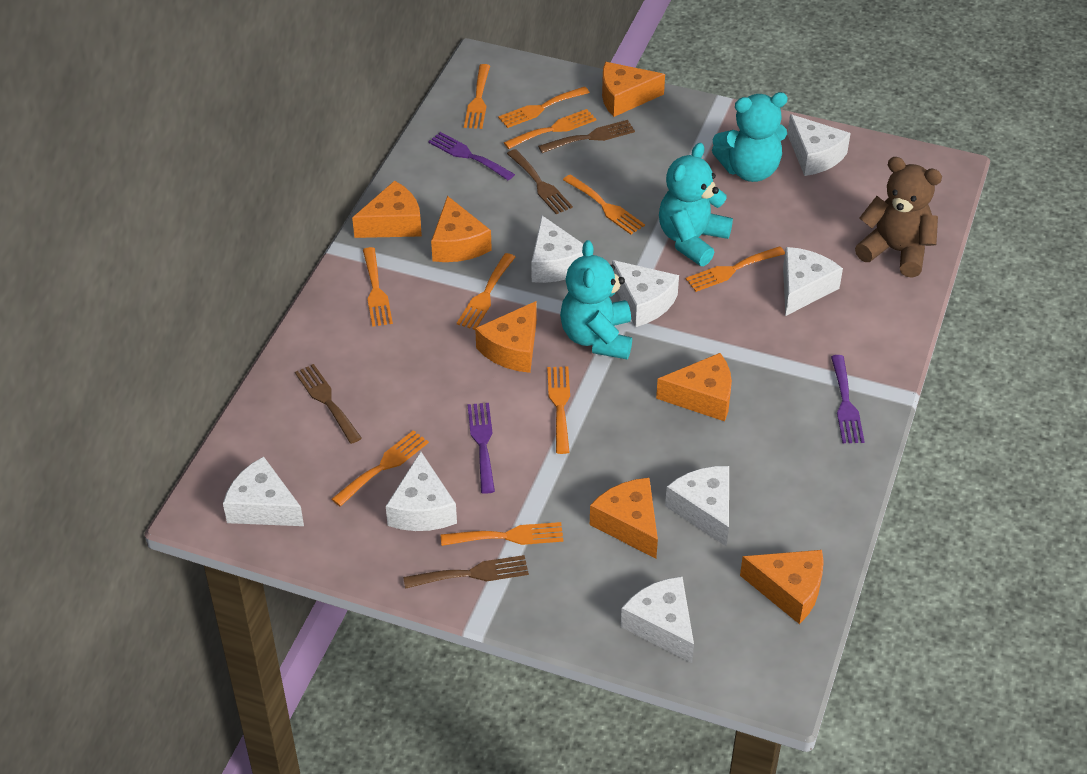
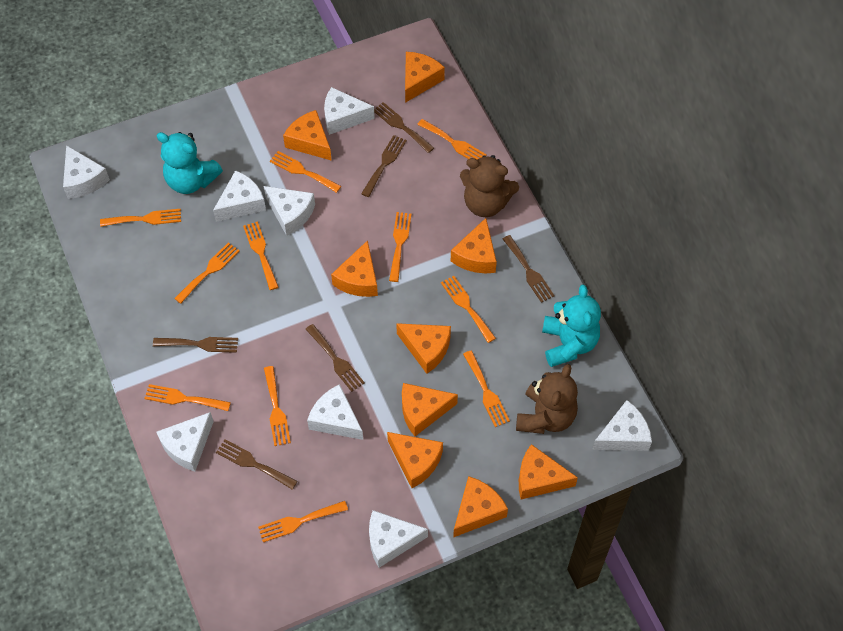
brown fork: 4 -> 6
brown teddy bear: 1 -> 2
orange cheese: 7 -> 9
orange fork: 10 -> 11
purple fork: 3 -> 0
turquoise teddy bear: 3 -> 2

